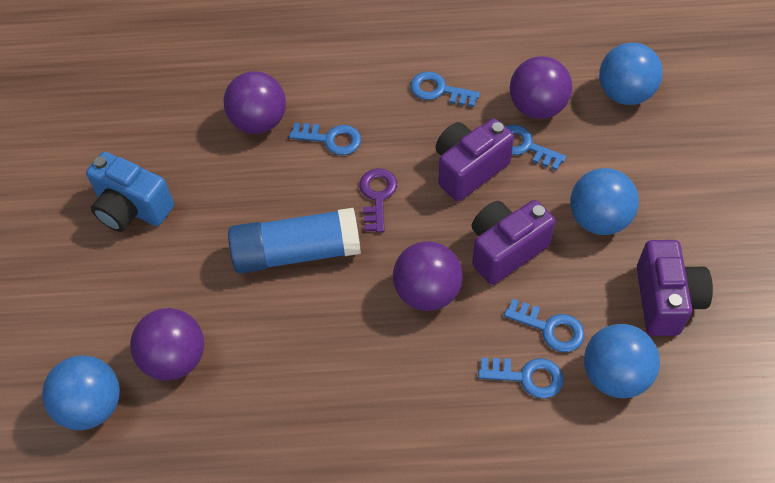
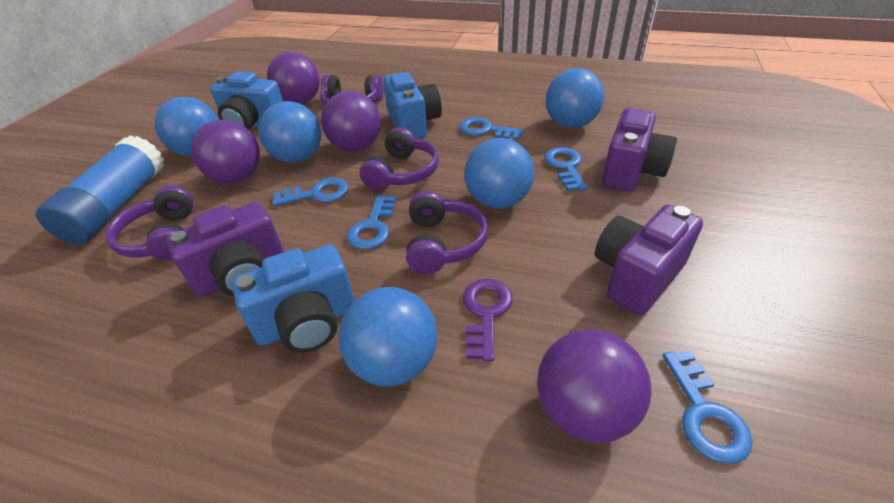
blue ball: 4 -> 5
blue camera: 1 -> 3
purple headphones: 0 -> 4

